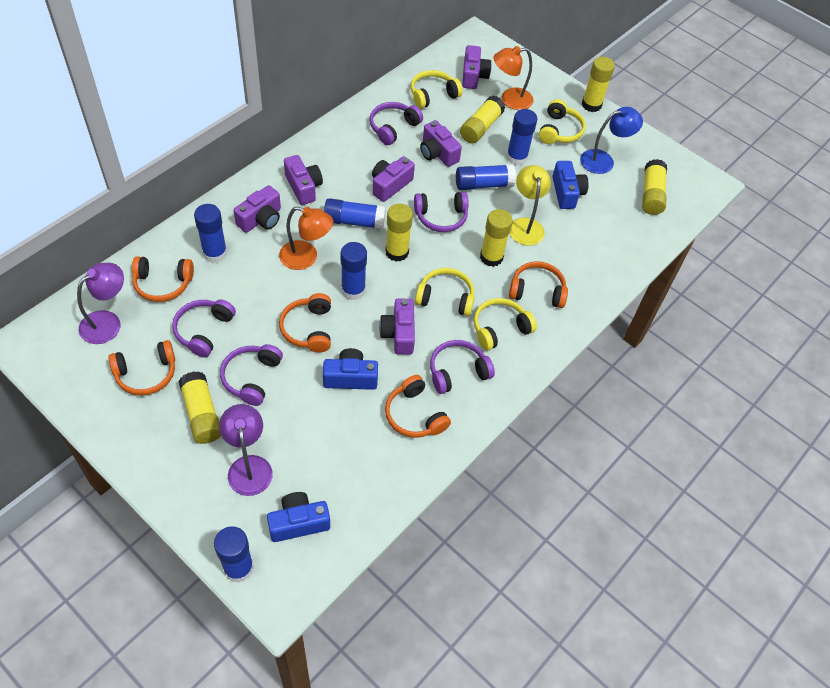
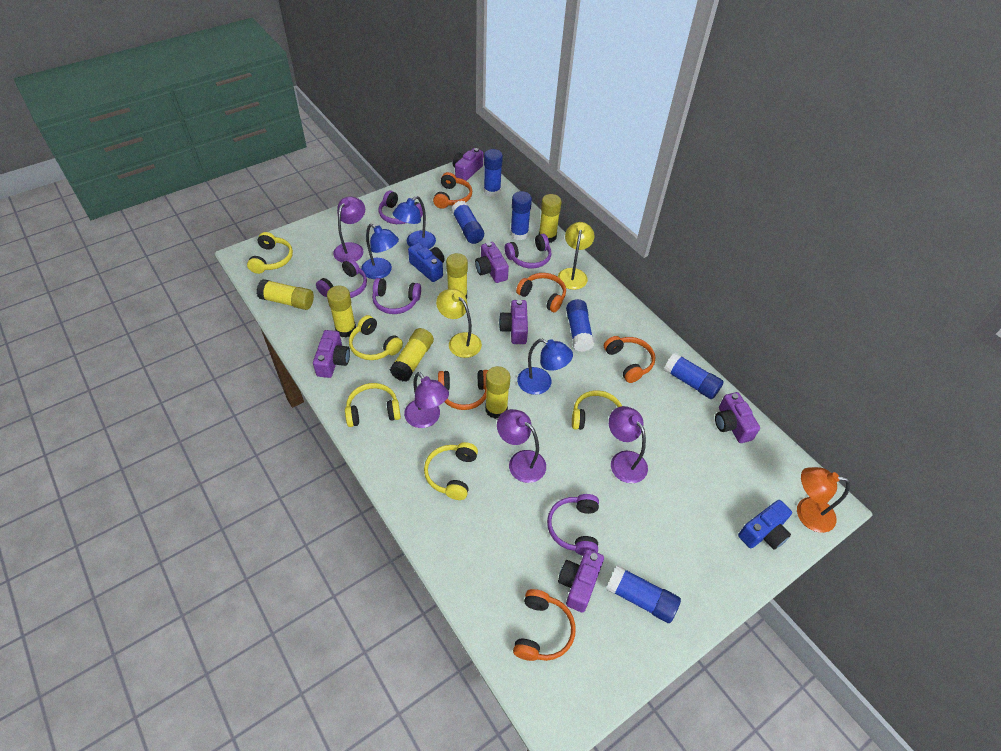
blue camera: 3 -> 2
blue lamp: 1 -> 3
orange lamp: 2 -> 1
purple lamp: 2 -> 4
yellow headphones: 4 -> 5
yellow lamp: 1 -> 2

